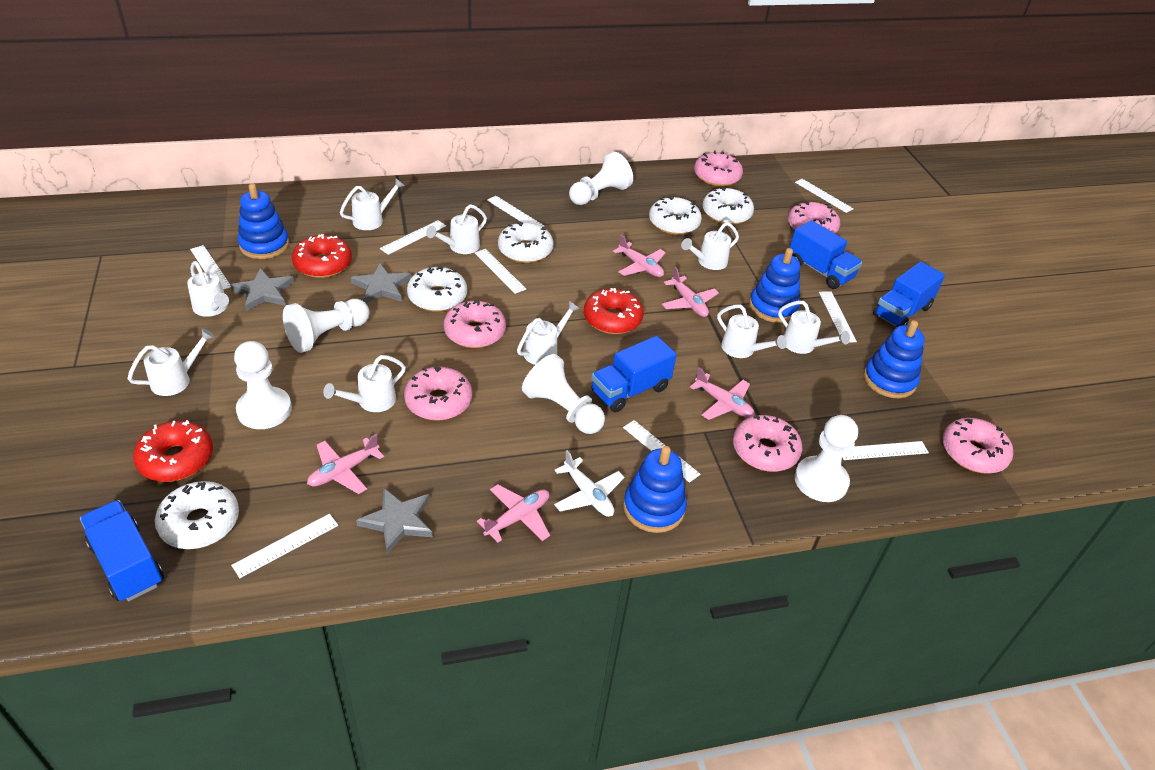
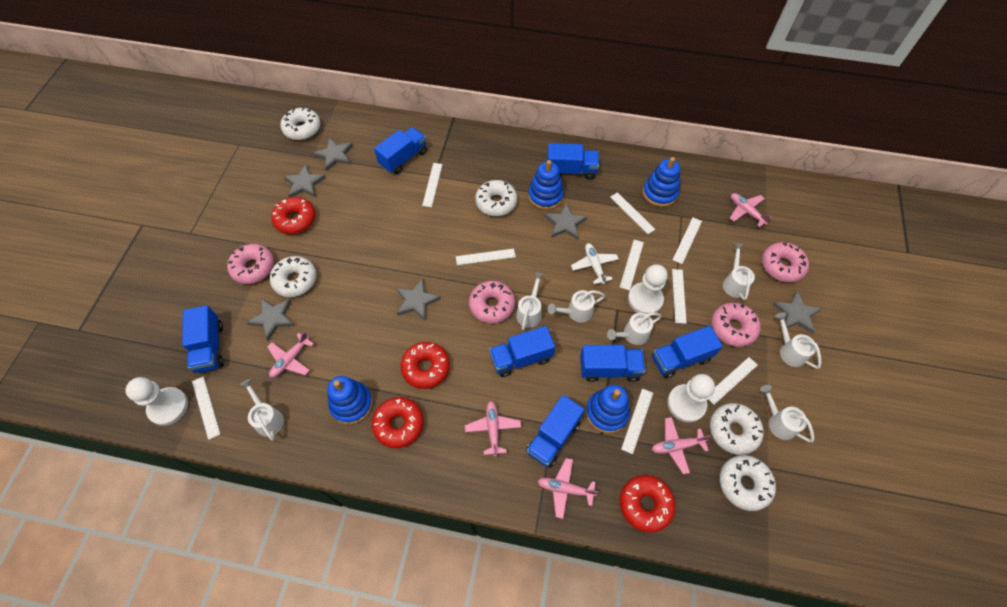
blue truck: 4 -> 7
grey star: 3 -> 6
pink donut: 6 -> 4
red donut: 3 -> 4
white pawn: 5 -> 3
white watering can: 9 -> 7

